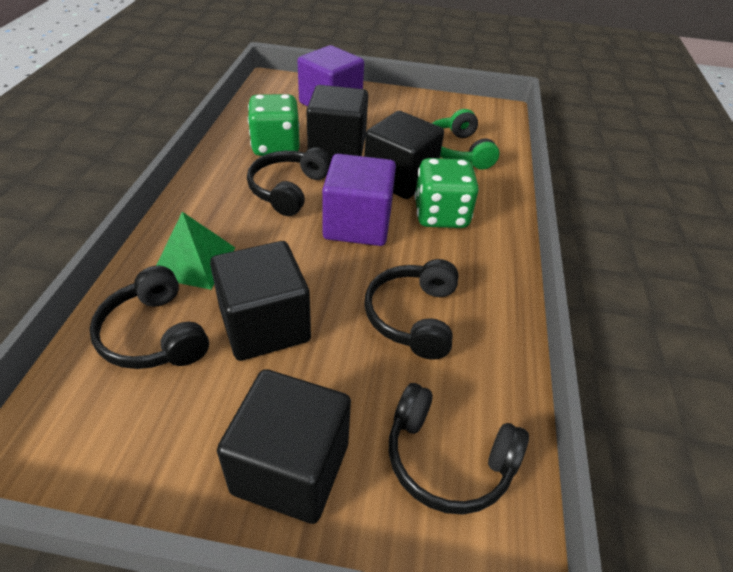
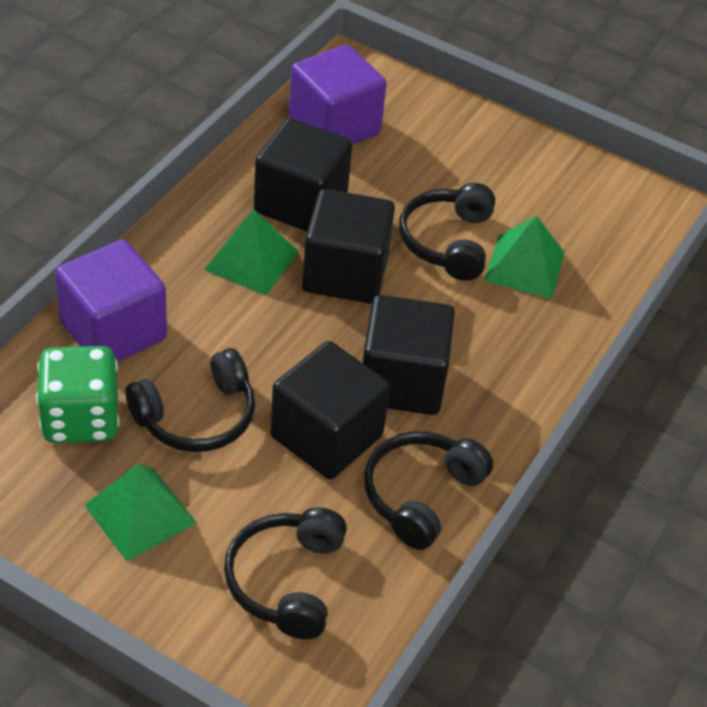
green dice: 2 -> 1
green headphones: 1 -> 0
green pyramid: 1 -> 3

